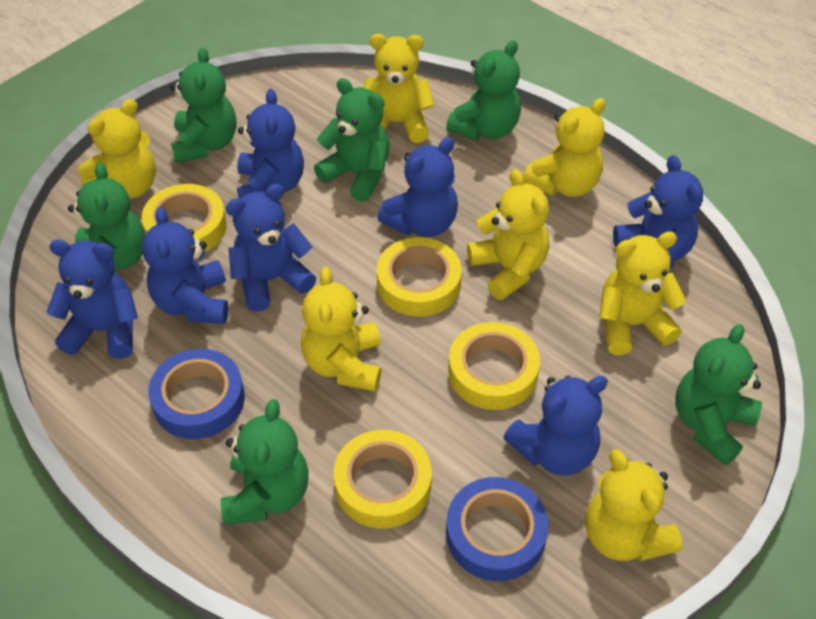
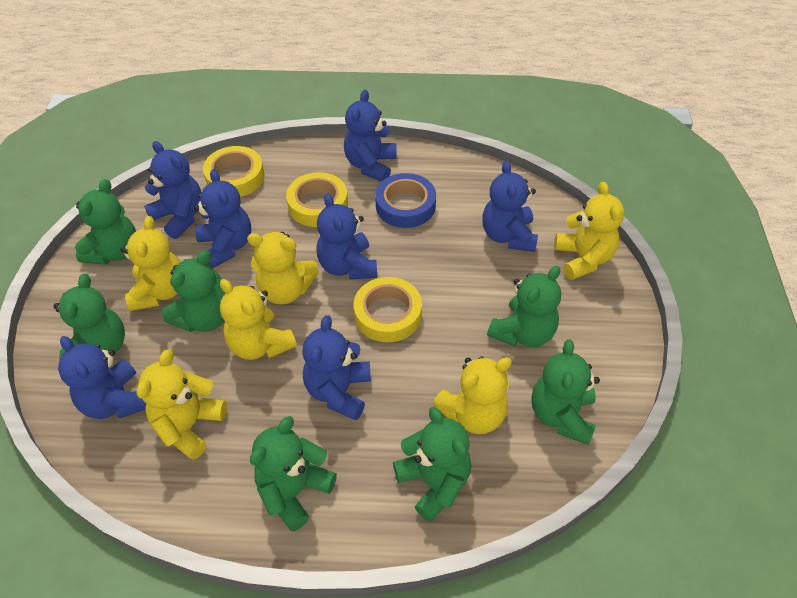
blue tape: 2 -> 1
green teddy bear: 6 -> 7
yellow tape: 4 -> 3
yellow teddy bear: 7 -> 6

